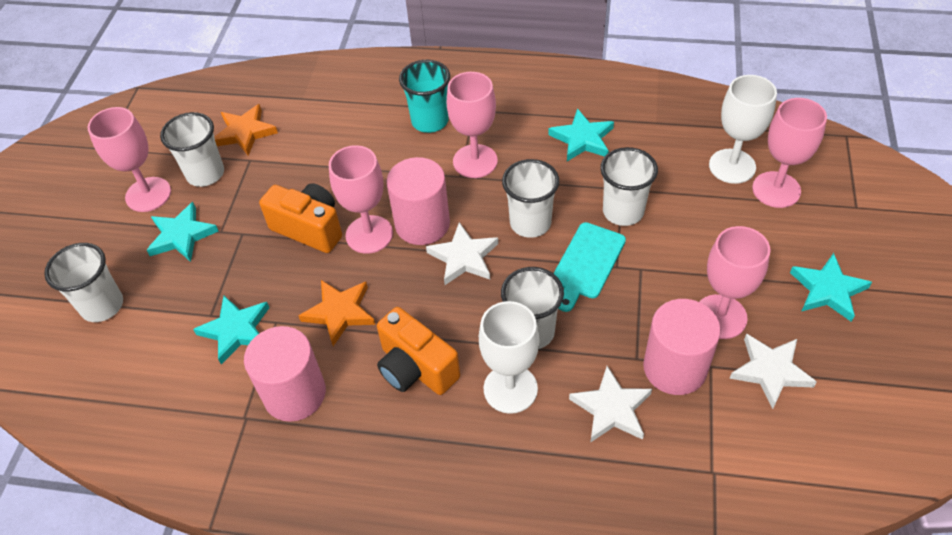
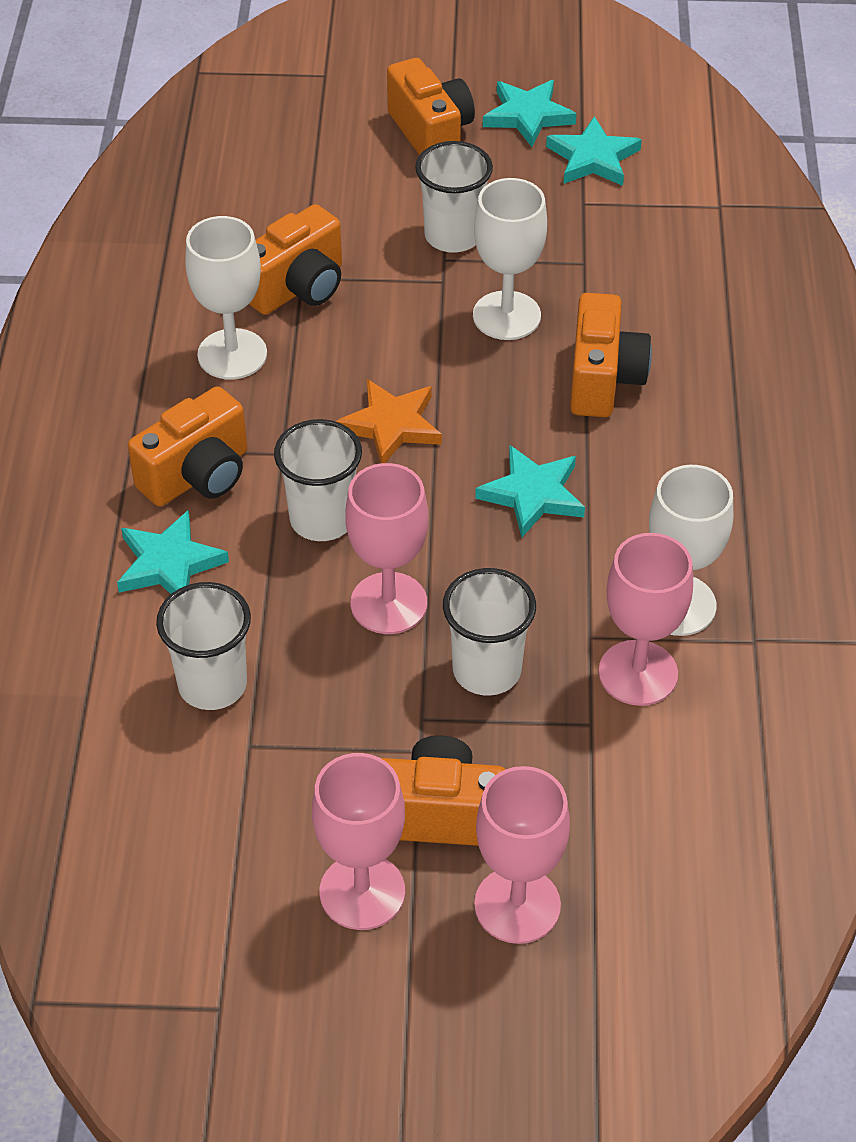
orange camera: 2 -> 5
orange star: 2 -> 1
pink cylinder: 3 -> 0
pink goblet: 5 -> 4
turquoise cup: 1 -> 0
turquoise cutting board: 1 -> 0
white cup: 5 -> 4
white goblet: 2 -> 3
white star: 3 -> 0

